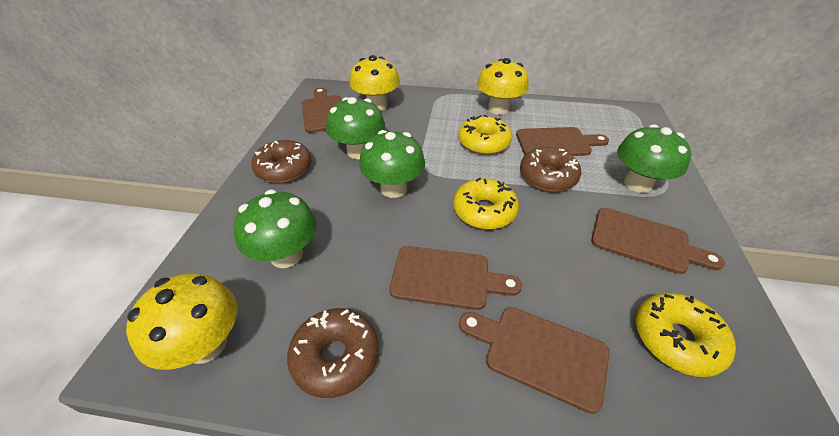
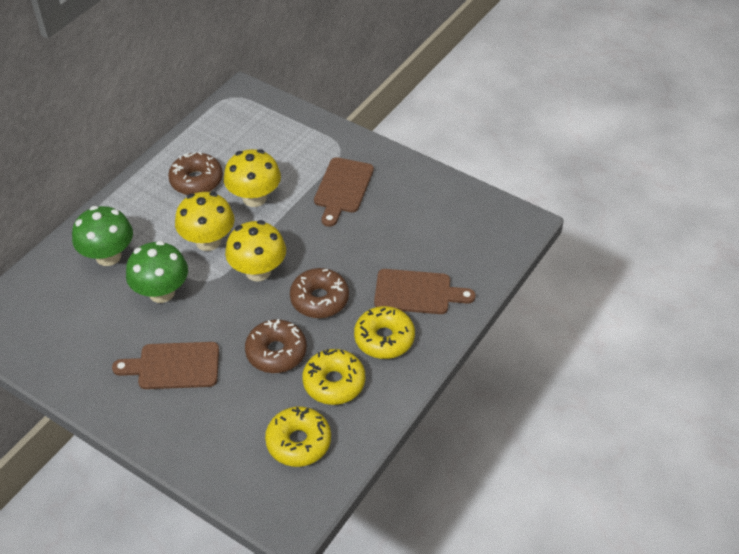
brown cutting board: 5 -> 3
green mushroom: 4 -> 2

